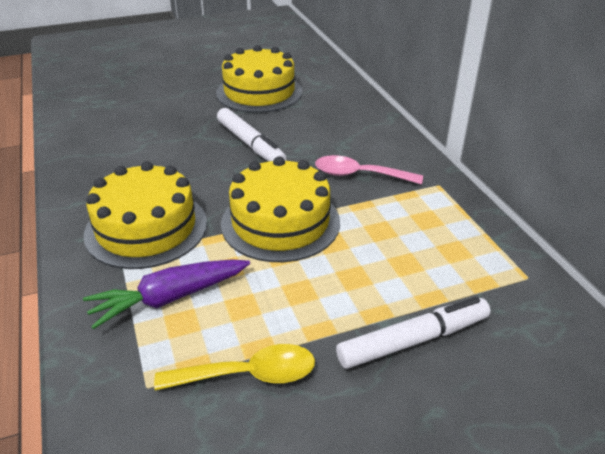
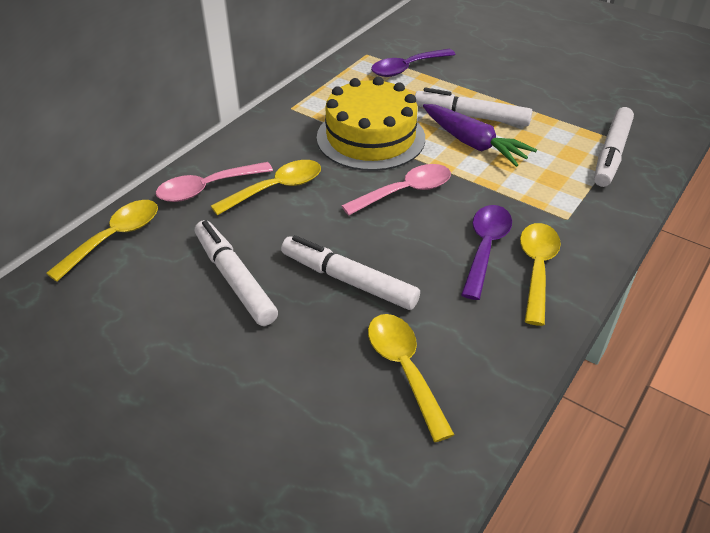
pink spoon: 1 -> 2
purple spoon: 0 -> 2
white marker: 2 -> 4
yellow cake: 3 -> 1
yellow spoon: 1 -> 4

